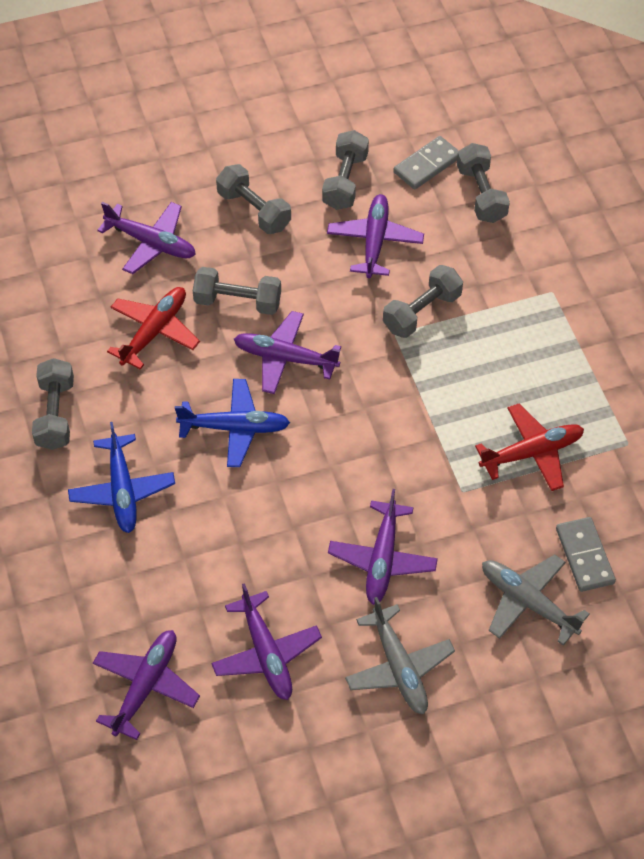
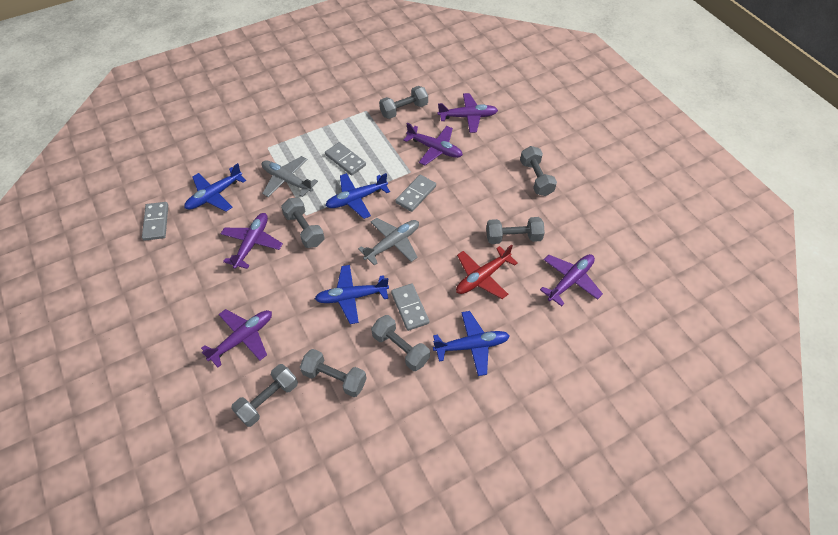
blue plane: 2 -> 4
grey domino: 2 -> 4
grey dumbbell: 6 -> 7
purple plane: 6 -> 5
red plane: 2 -> 1

